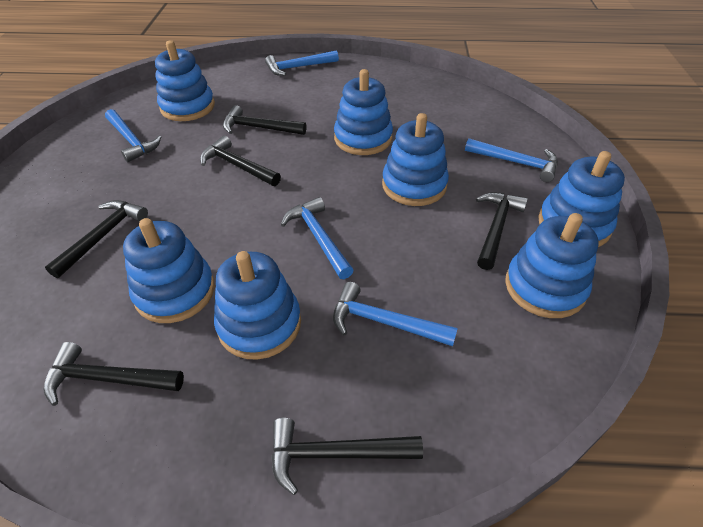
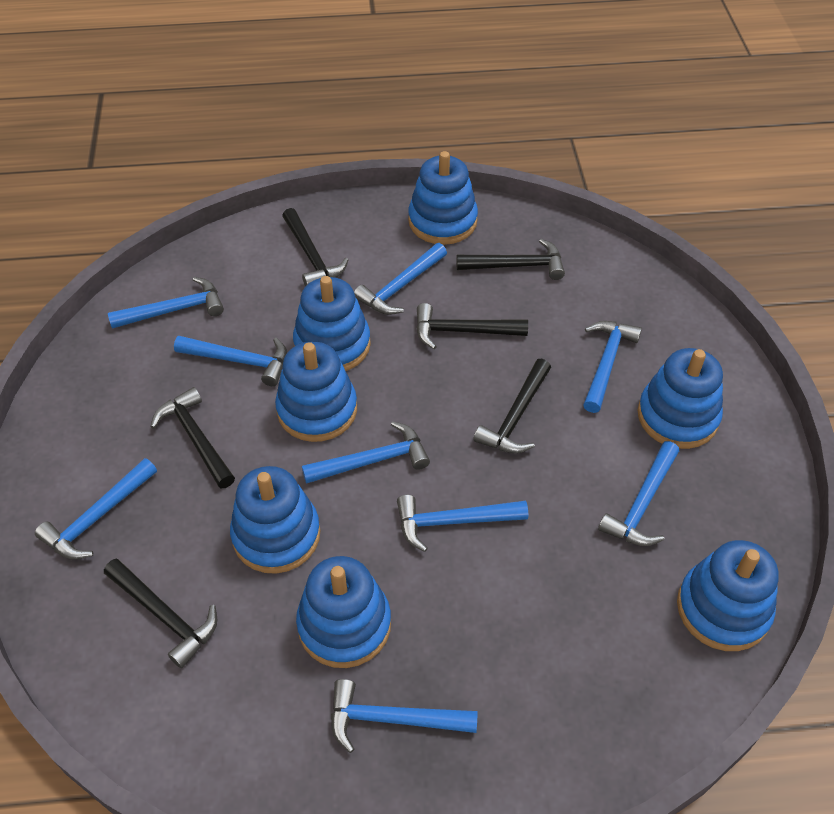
blue hammer: 5 -> 9

